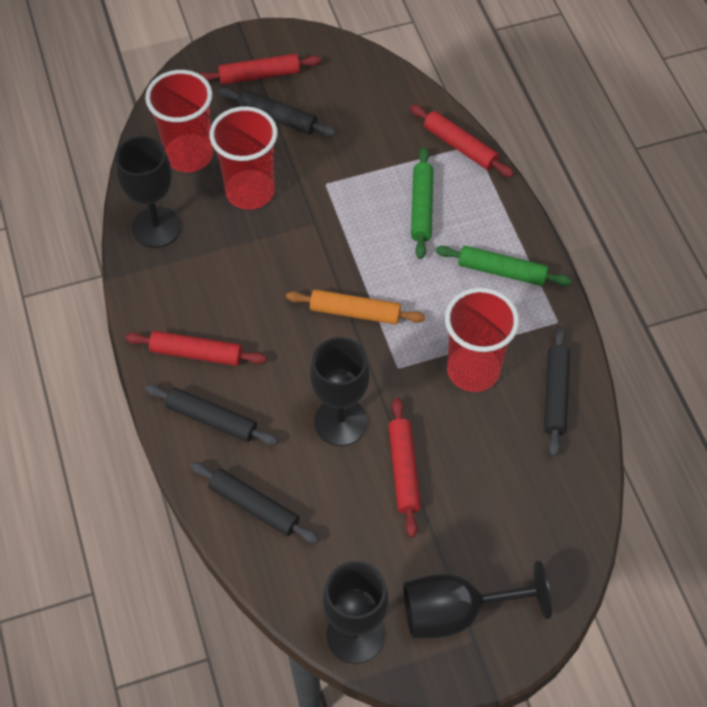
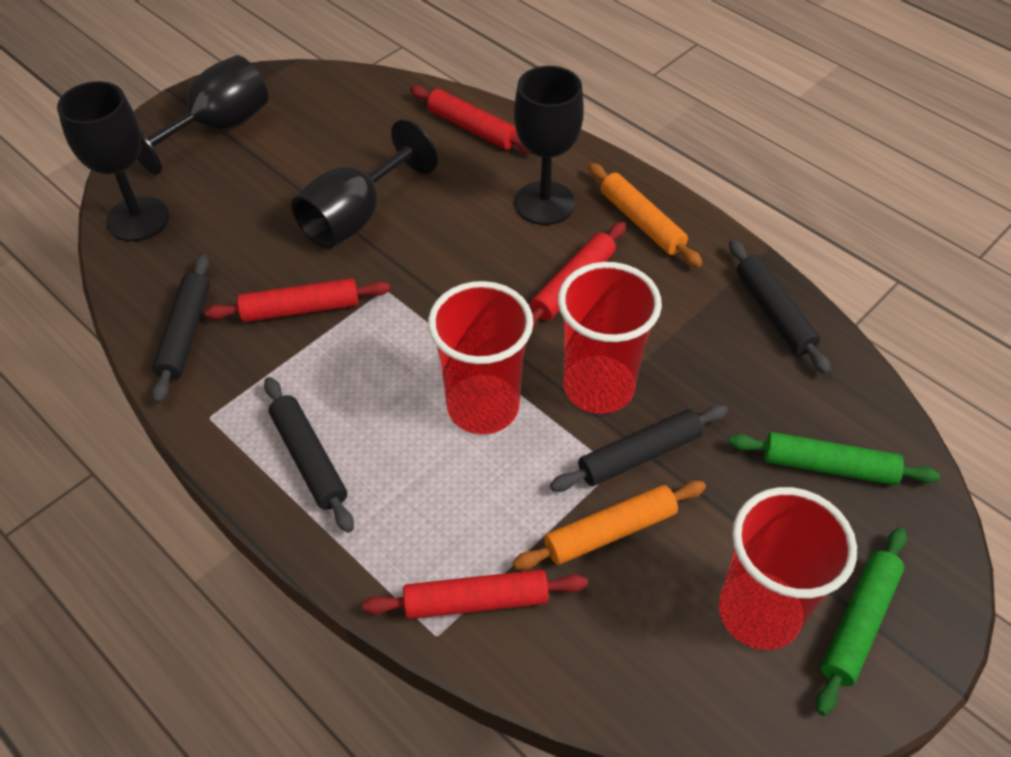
orange rolling pin: 1 -> 2

